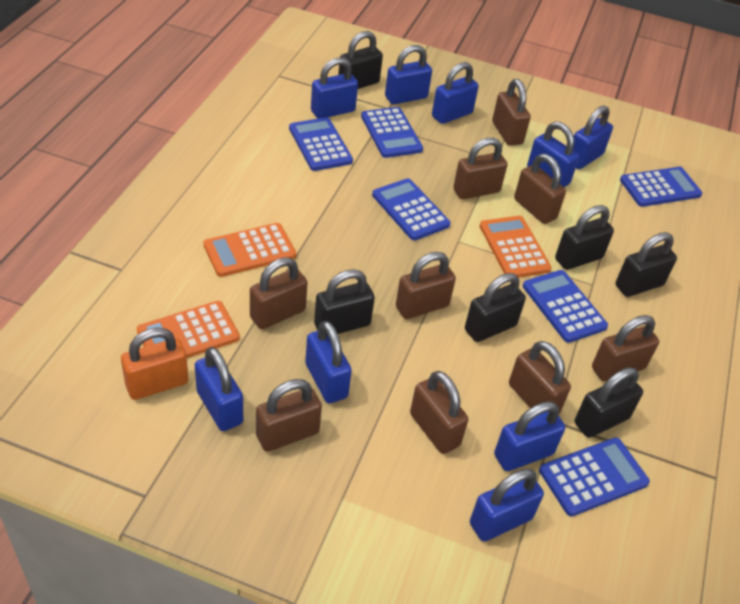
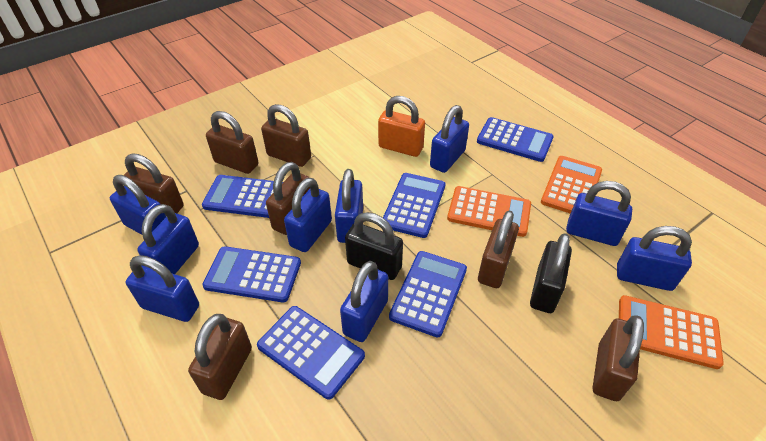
black padlock: 6 -> 2
brown padlock: 9 -> 7

